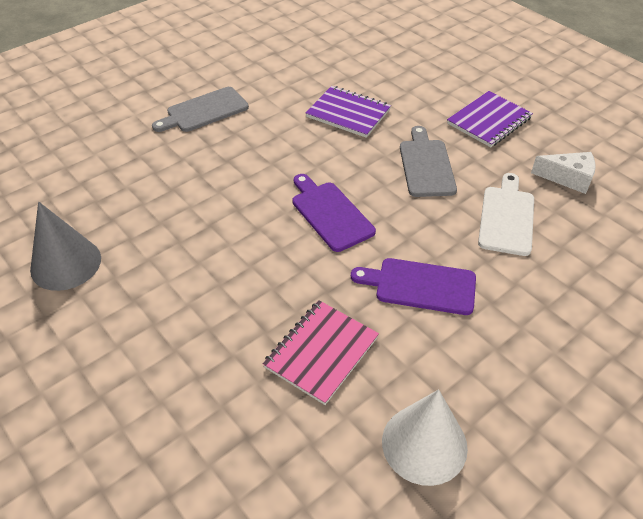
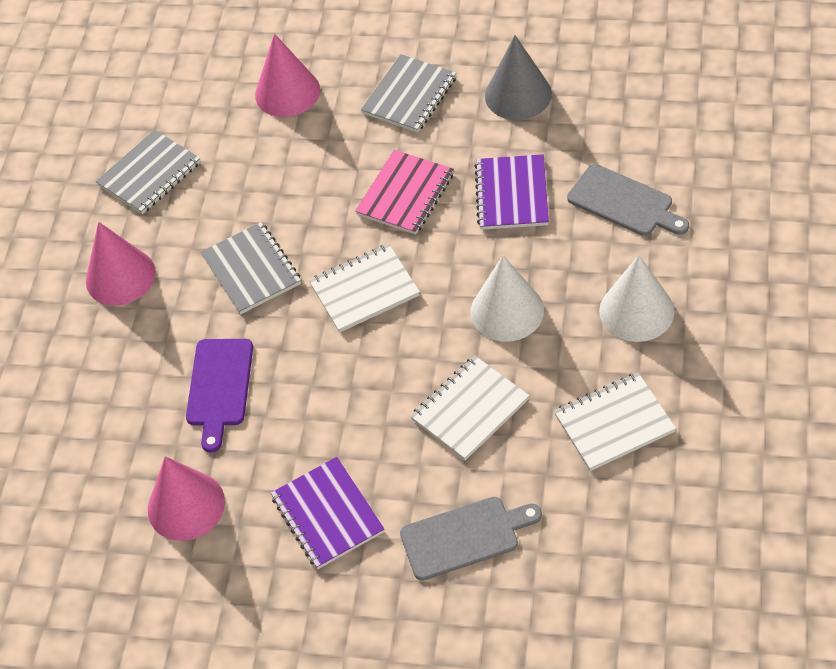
grey notebook: 0 -> 3
pink cone: 0 -> 3
purple cutting board: 2 -> 1
white cheese: 1 -> 0
white cone: 1 -> 2
white cutting board: 1 -> 0
white notebook: 0 -> 3

